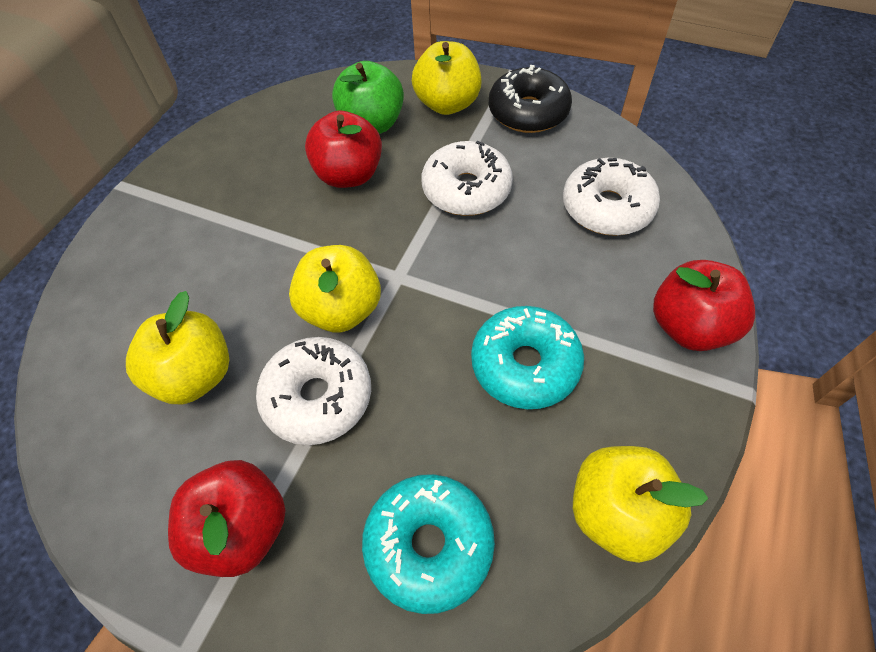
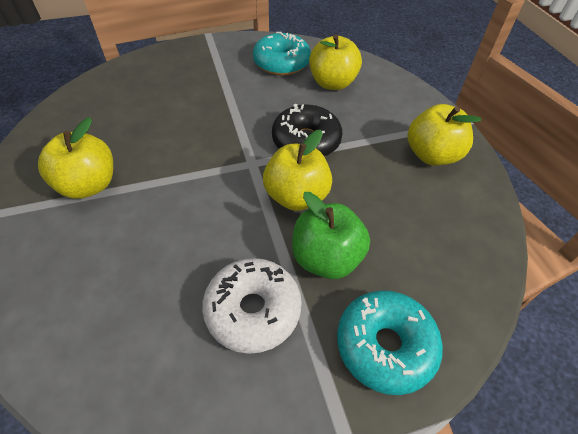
red apple: 3 -> 0
white donut: 3 -> 1

